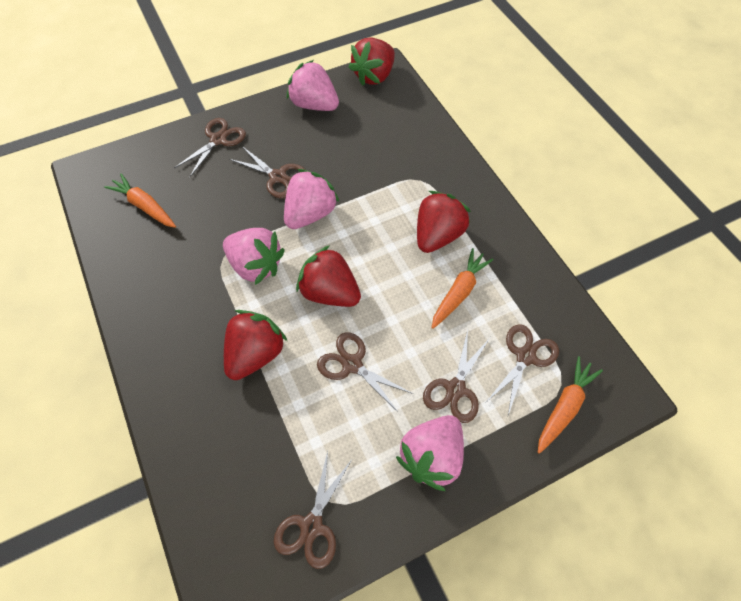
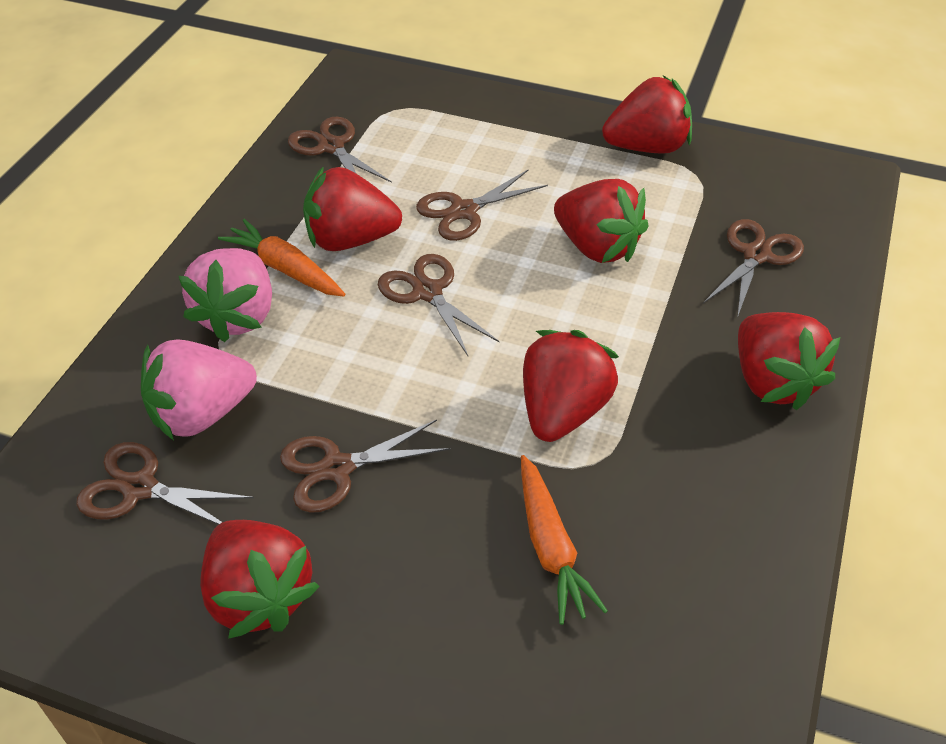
orange carrot: 3 -> 2
pink strawberry: 4 -> 2
red strawberry: 4 -> 6

